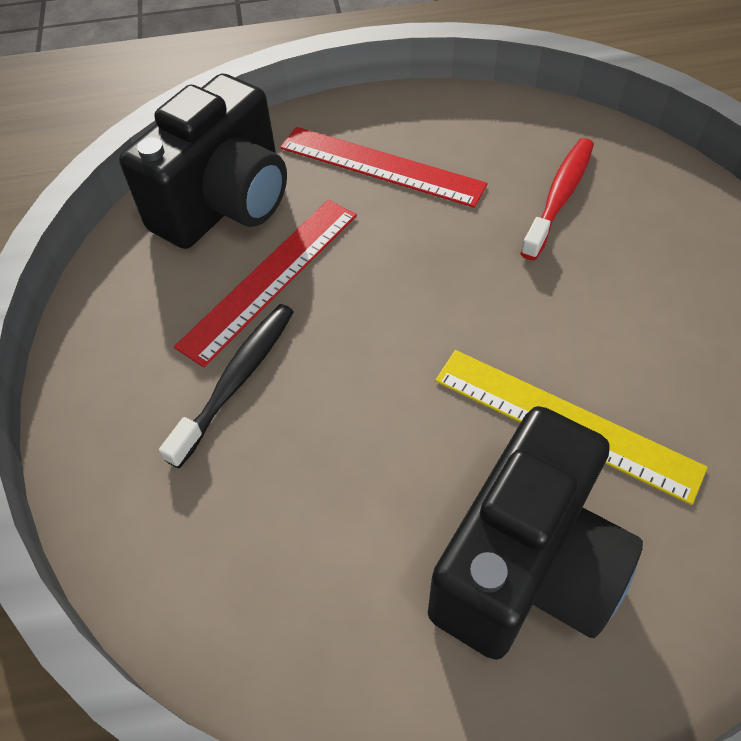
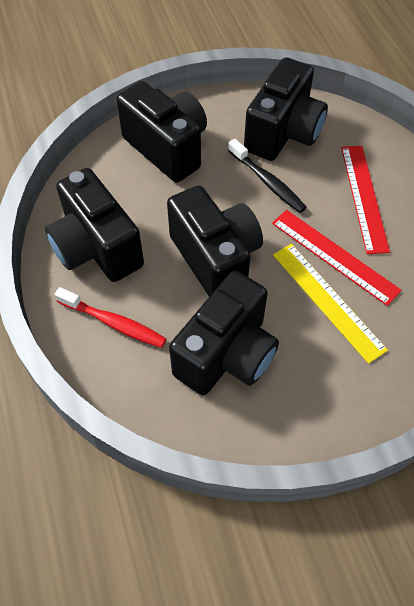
black camera: 2 -> 5

